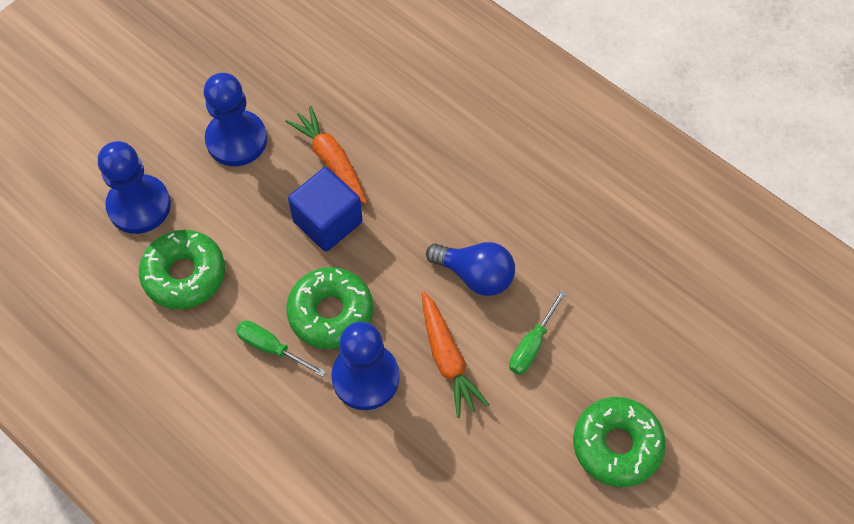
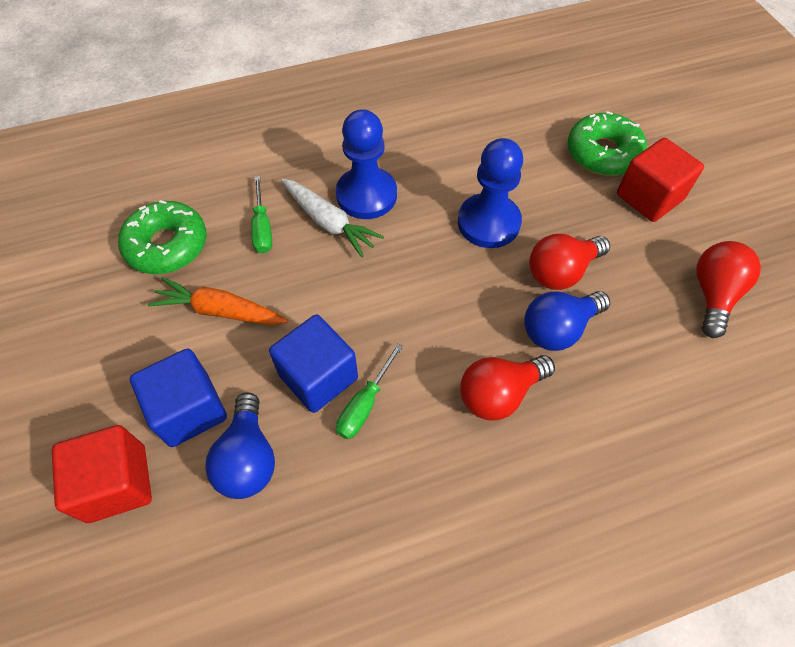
blue cube: 1 -> 2
blue light bulb: 1 -> 2
blue pawn: 3 -> 2
green donut: 3 -> 2
orange carrot: 2 -> 1
red cube: 0 -> 2
red light bulb: 0 -> 3
white carrot: 0 -> 1

